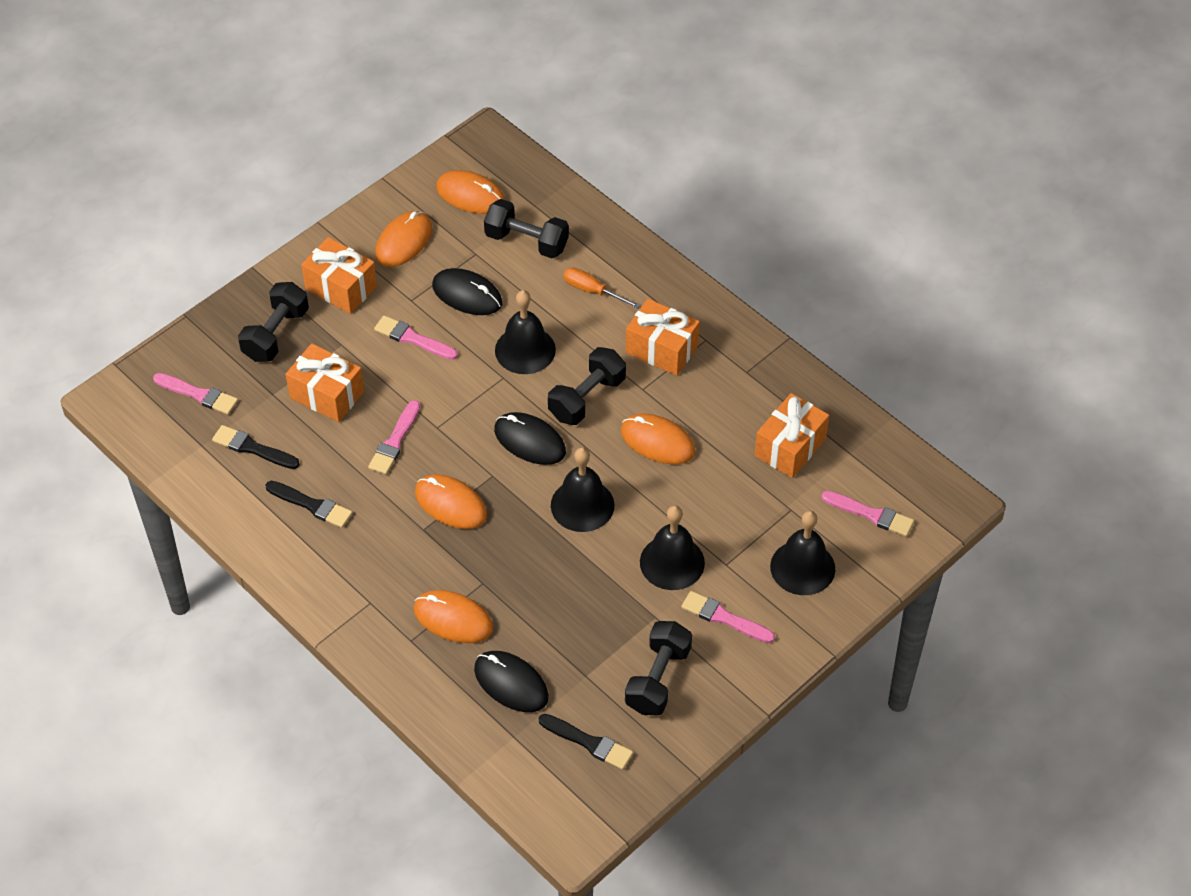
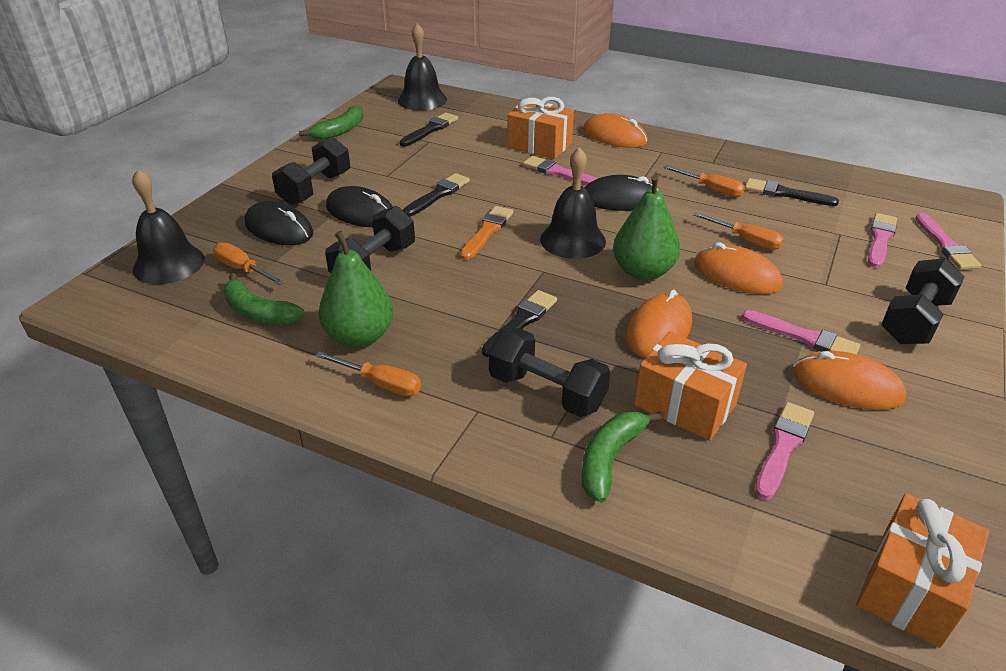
black bell: 4 -> 3
black brush: 3 -> 4
green banana: 0 -> 3
green pear: 0 -> 2
orange brush: 0 -> 1
orange gift: 4 -> 3
orange mouse: 5 -> 4
orange screwdriver: 1 -> 4

